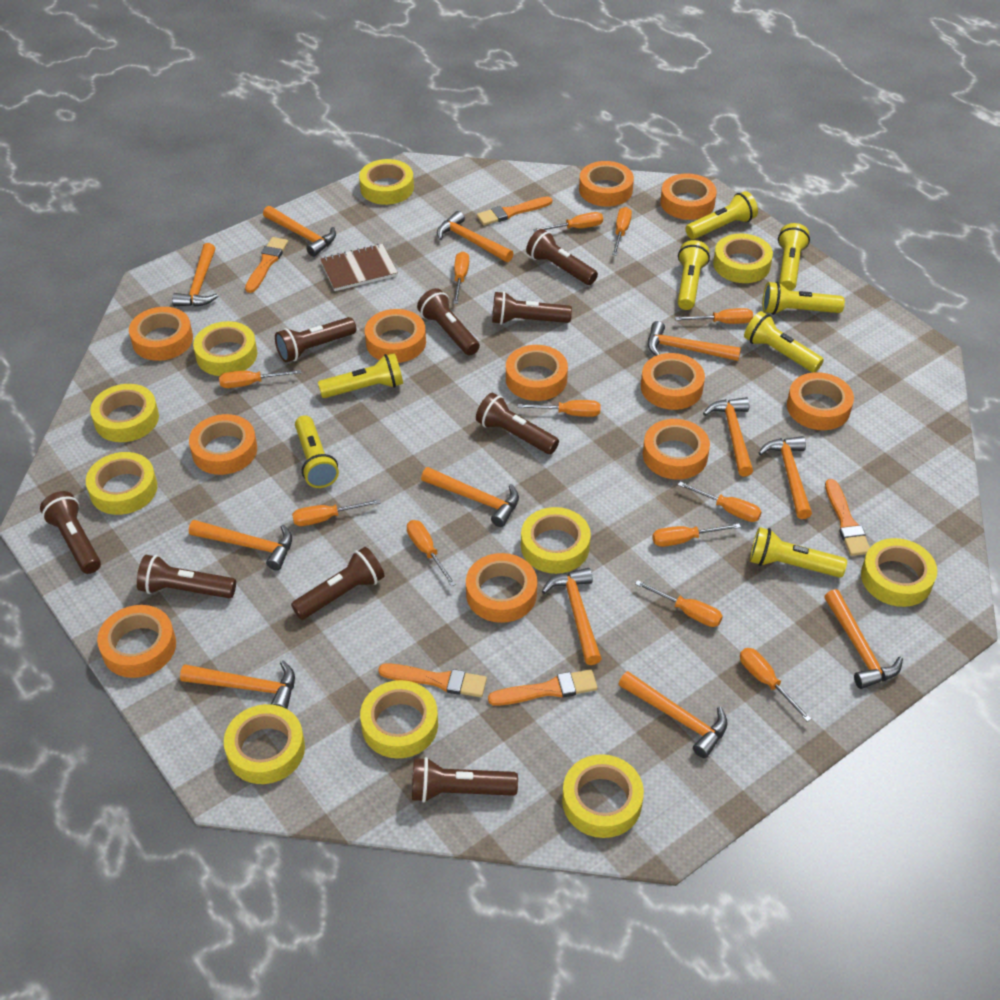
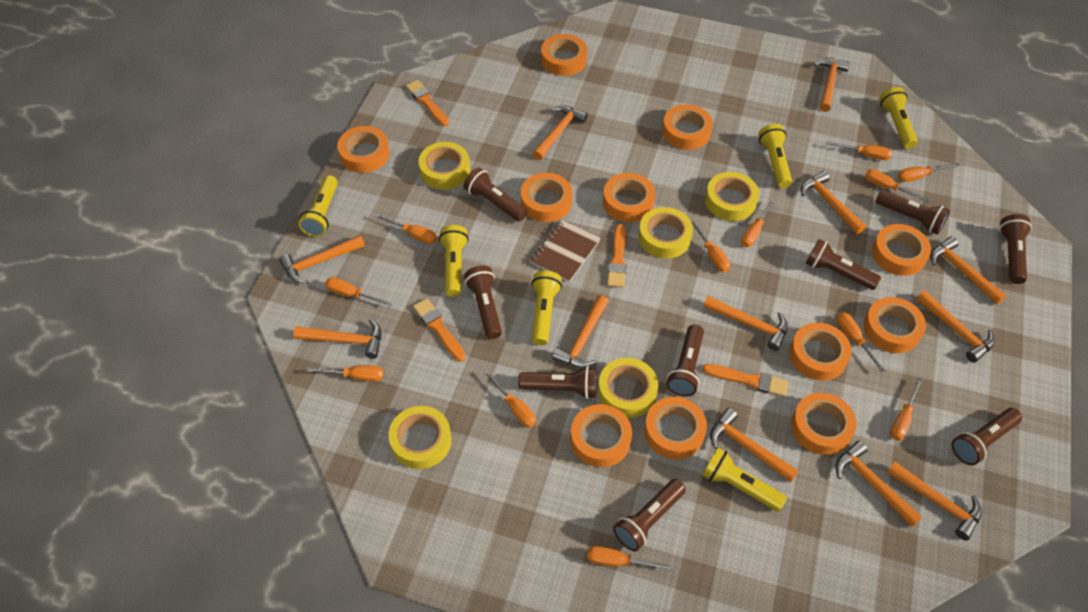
orange brush: 5 -> 4
yellow flashlight: 8 -> 6
yellow tape: 10 -> 5

